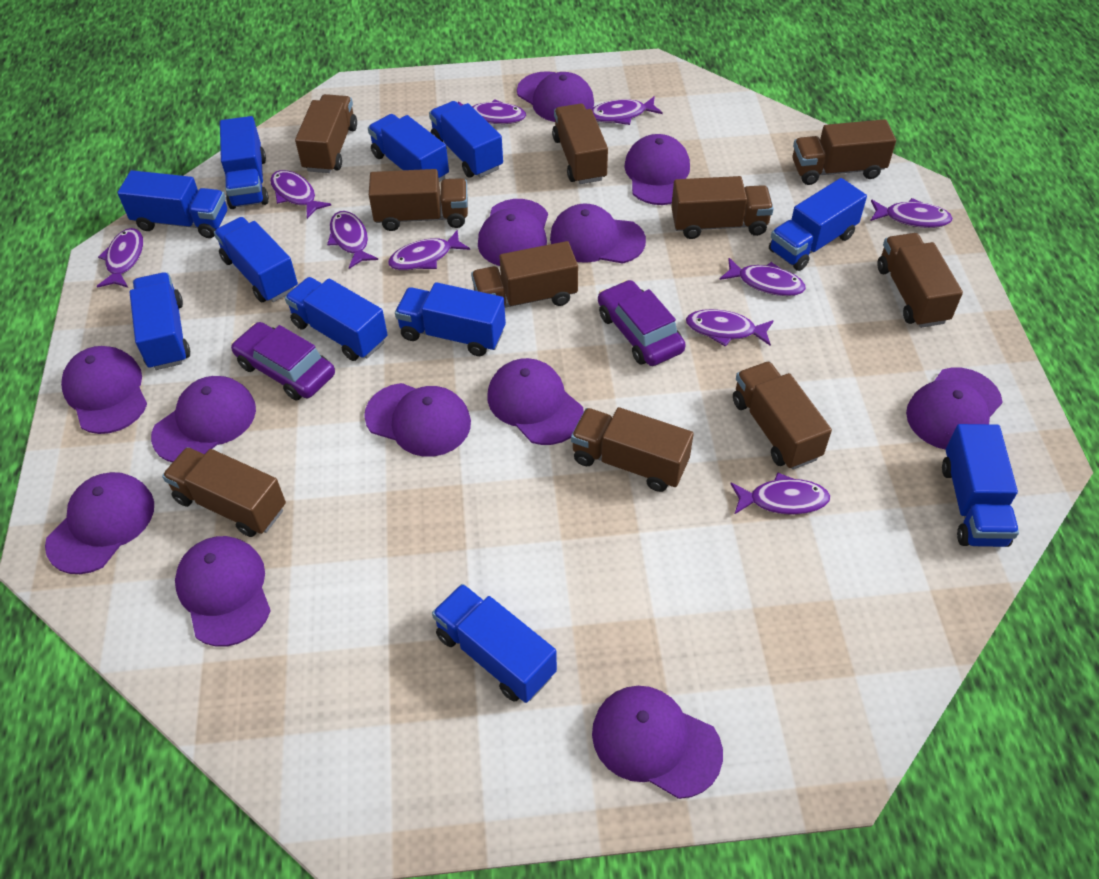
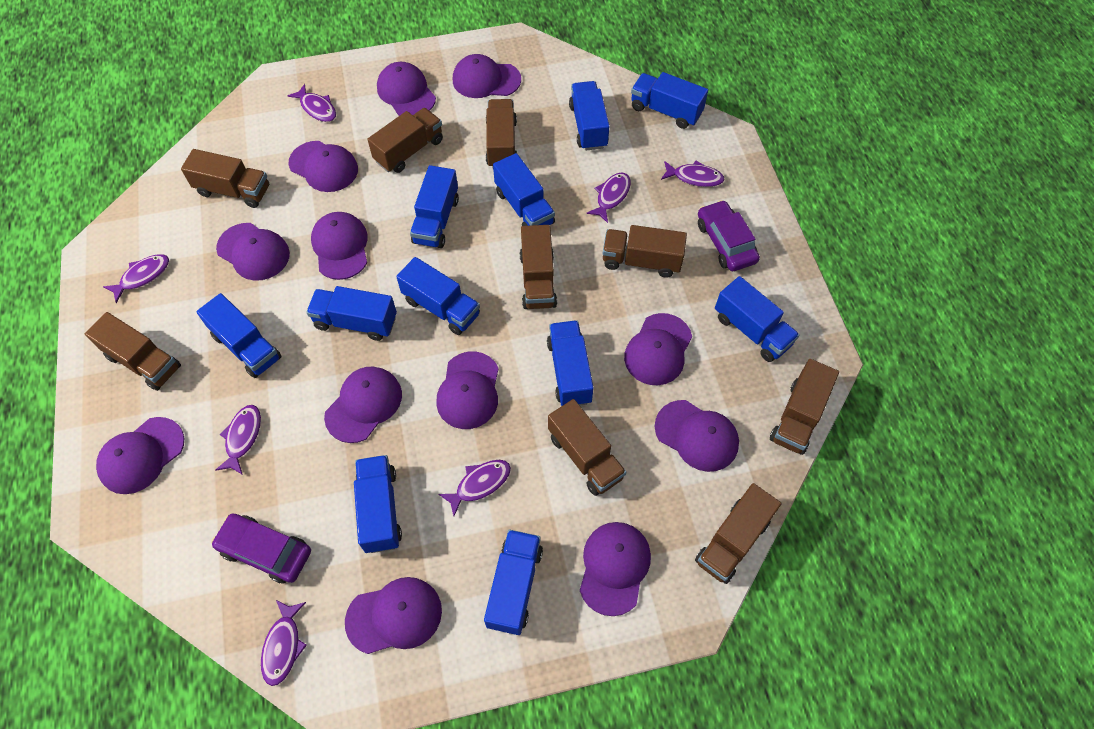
brown truck: 10 -> 9
purple fish: 10 -> 7

